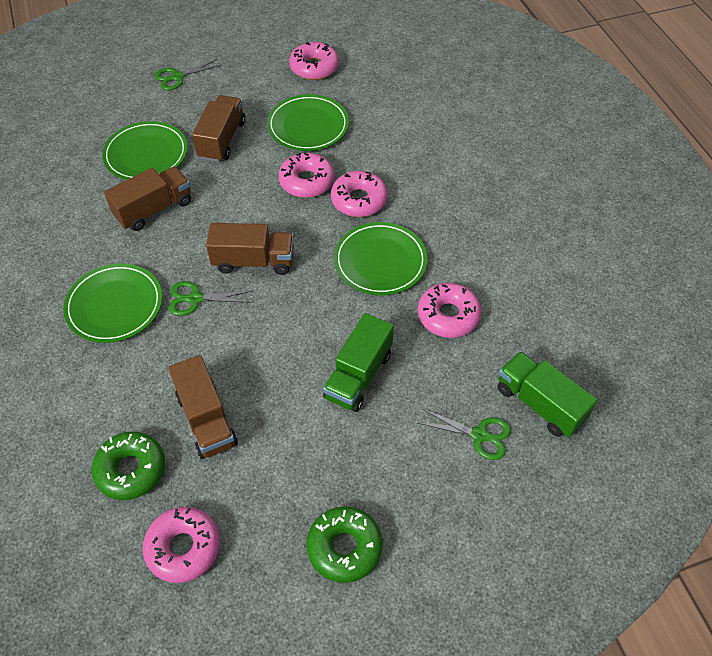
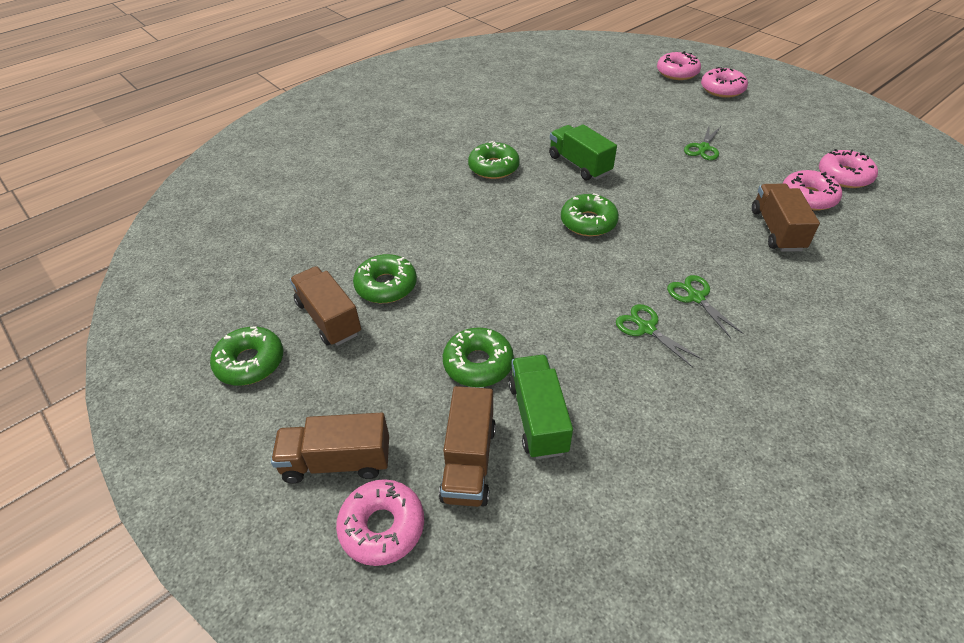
green donut: 2 -> 5
green plate: 4 -> 0

